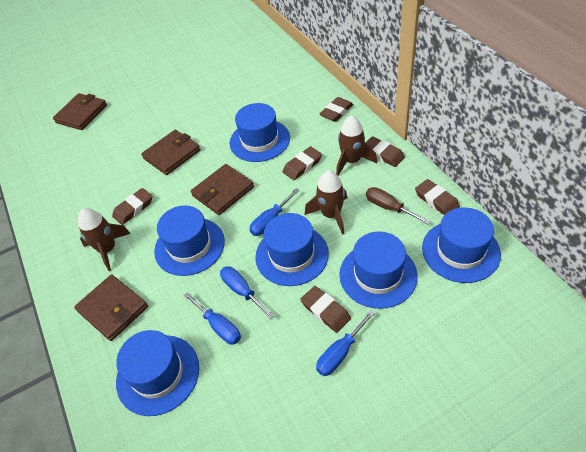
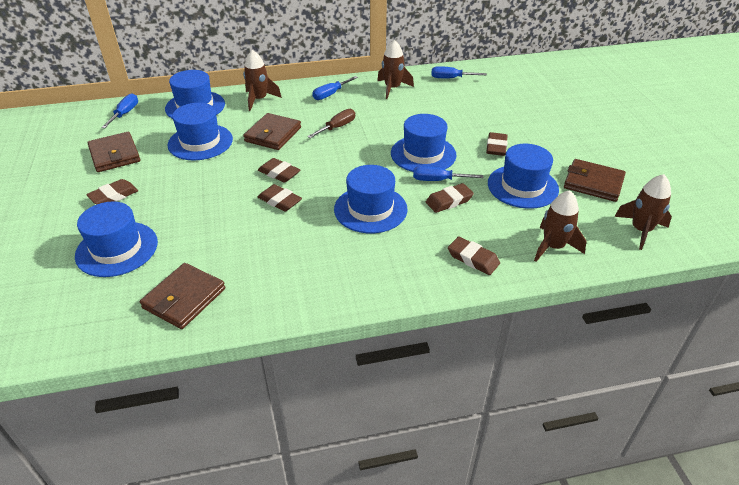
brown rocket: 3 -> 4

